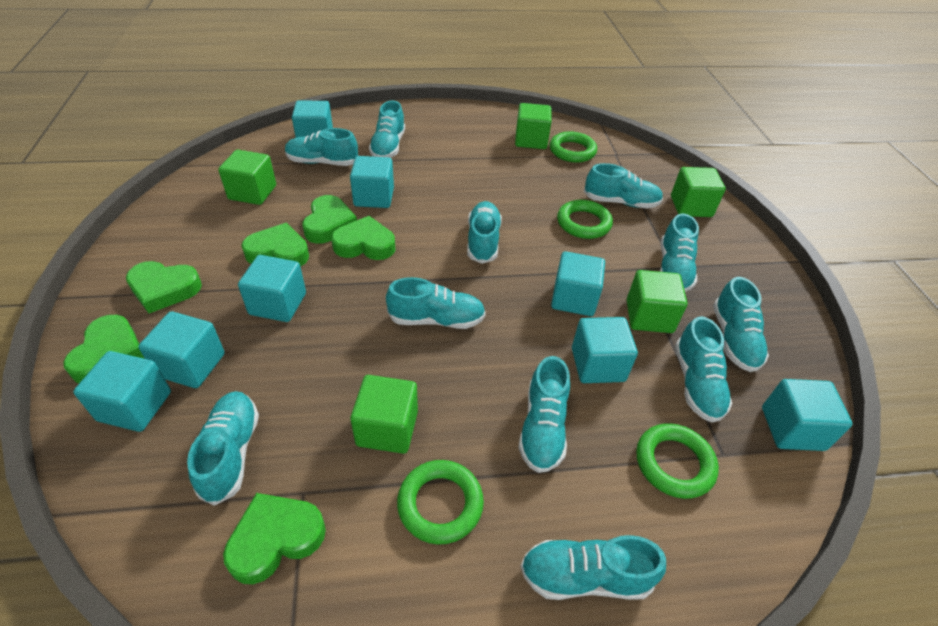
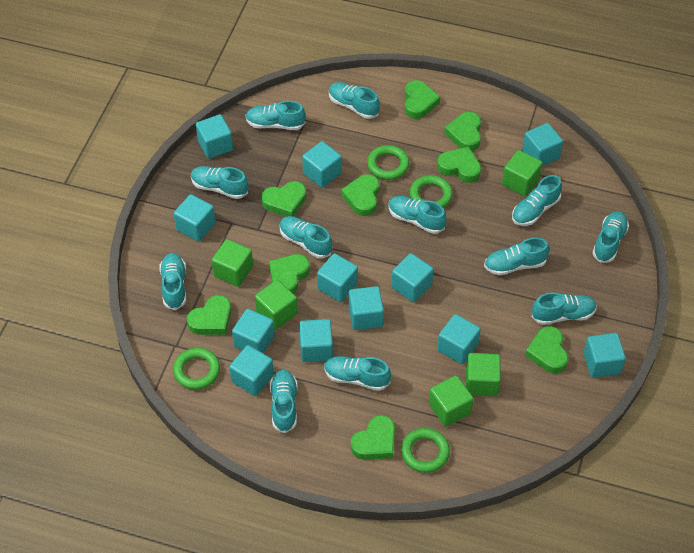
green heart: 6 -> 9
turquoise cube: 8 -> 12
turquoise shoe: 11 -> 12

